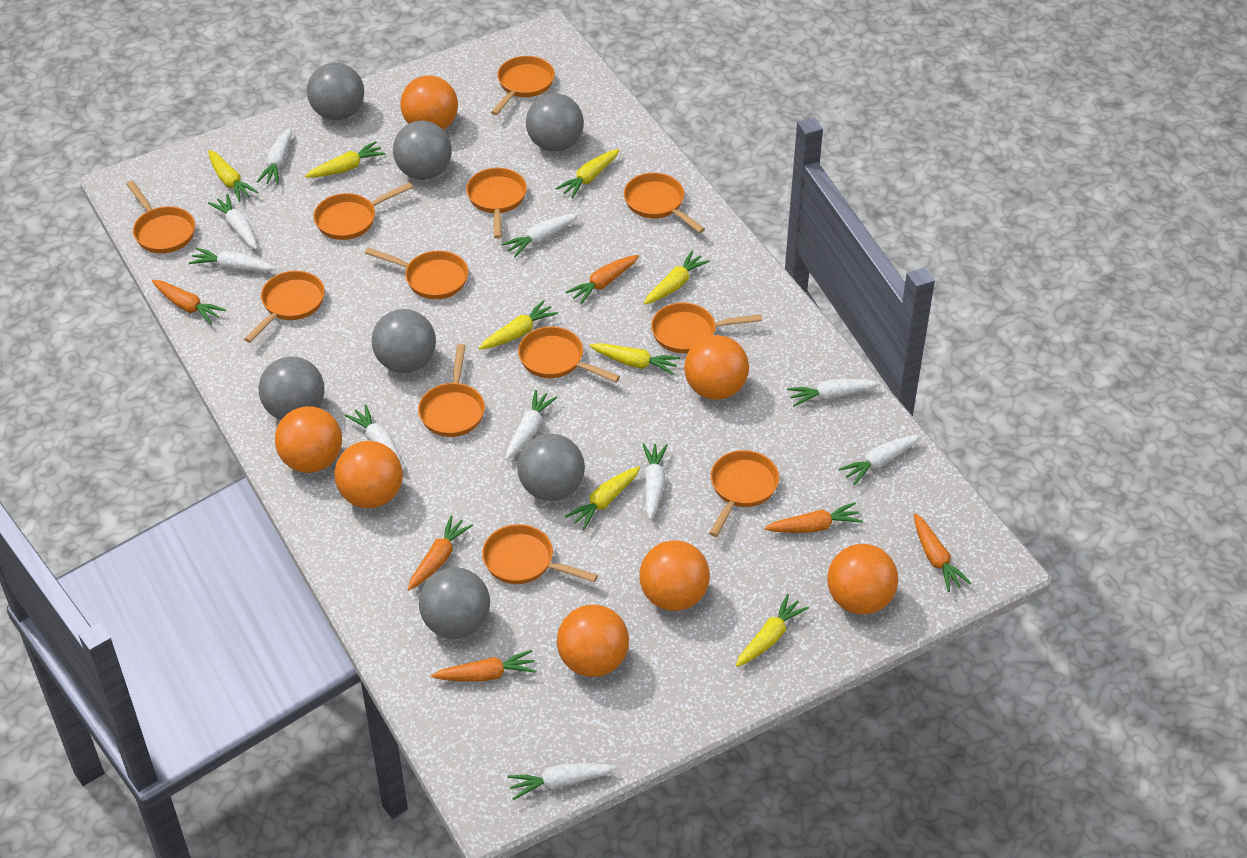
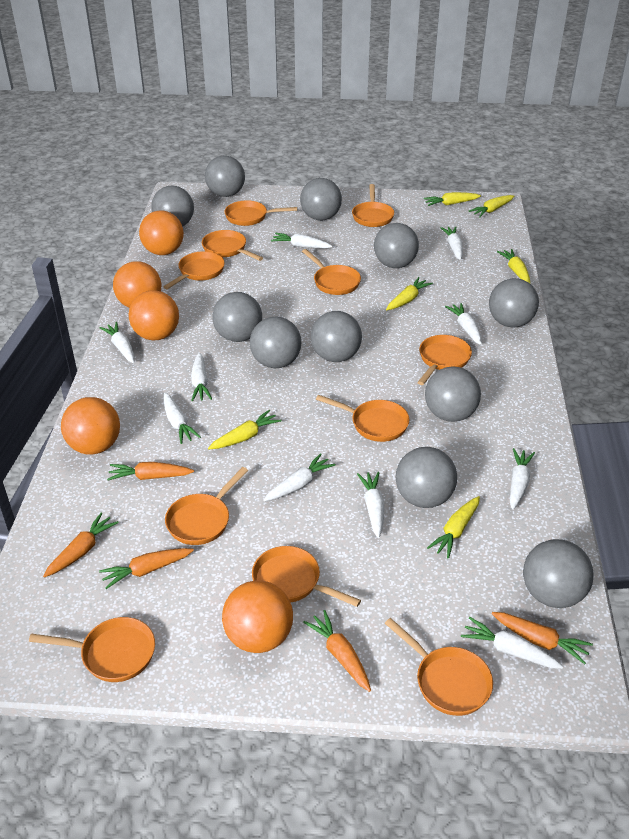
grey ball: 7 -> 11
orange ball: 7 -> 5
orange carrot: 6 -> 5
orange pan: 12 -> 11
yellow carrot: 8 -> 6

